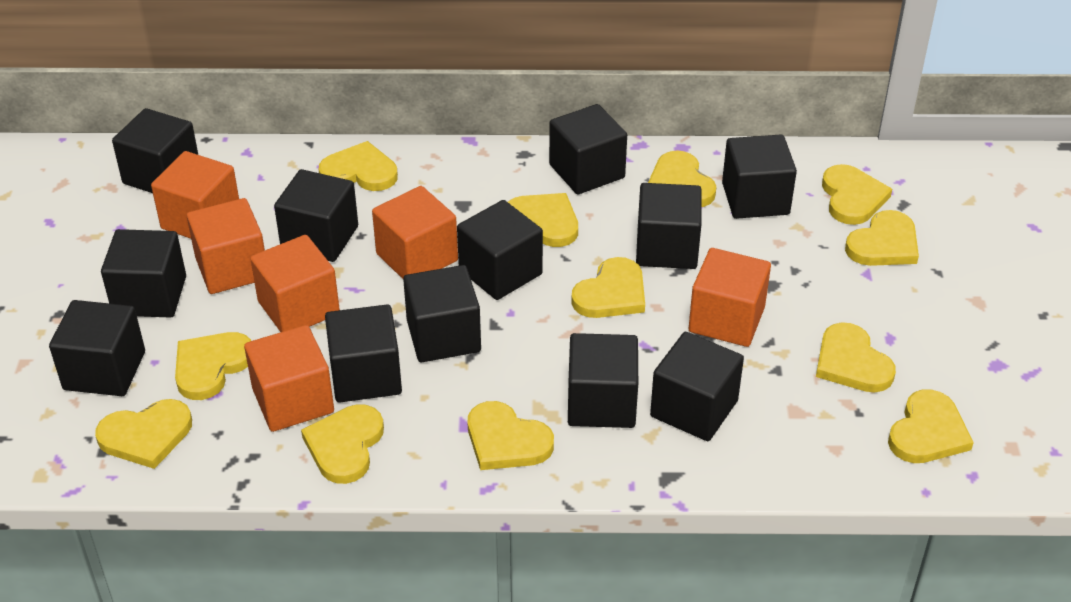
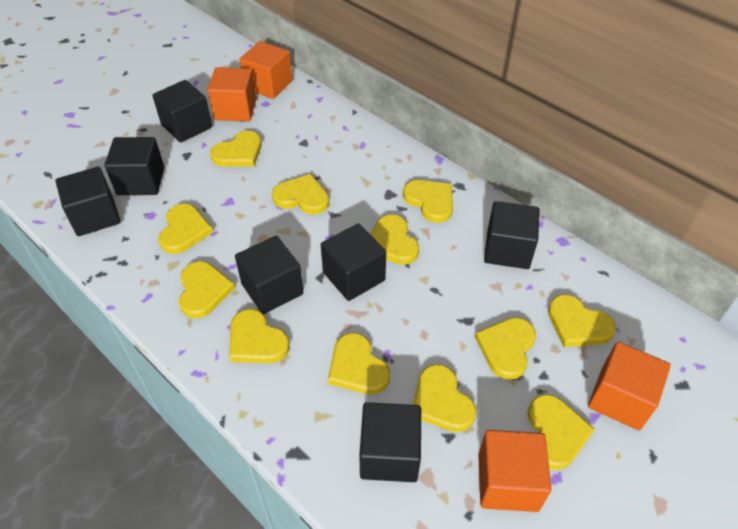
black cube: 12 -> 7
orange cube: 6 -> 4

